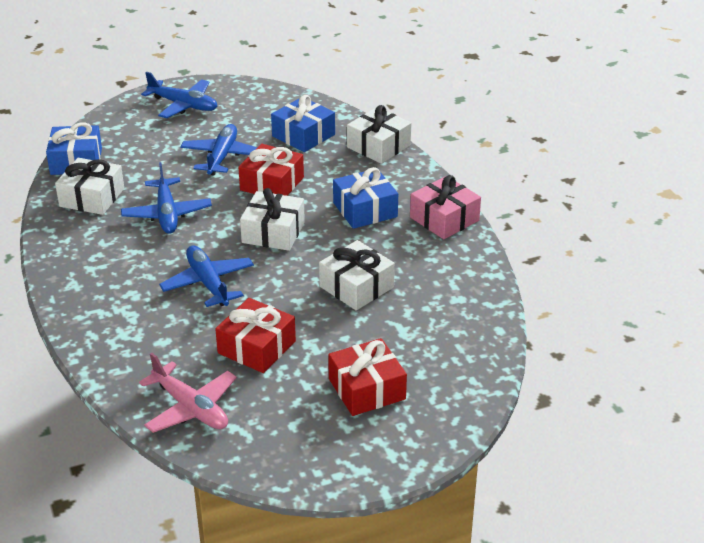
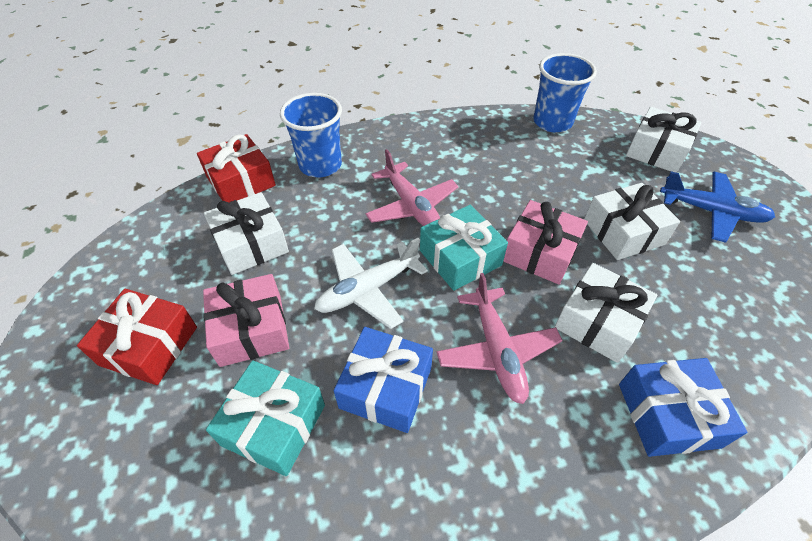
blue cup: 0 -> 2
blue gift: 3 -> 2
blue plane: 4 -> 1
pink gift: 1 -> 2
pink plane: 1 -> 2
red gift: 3 -> 2
turquoise gift: 0 -> 2
white plane: 0 -> 1

